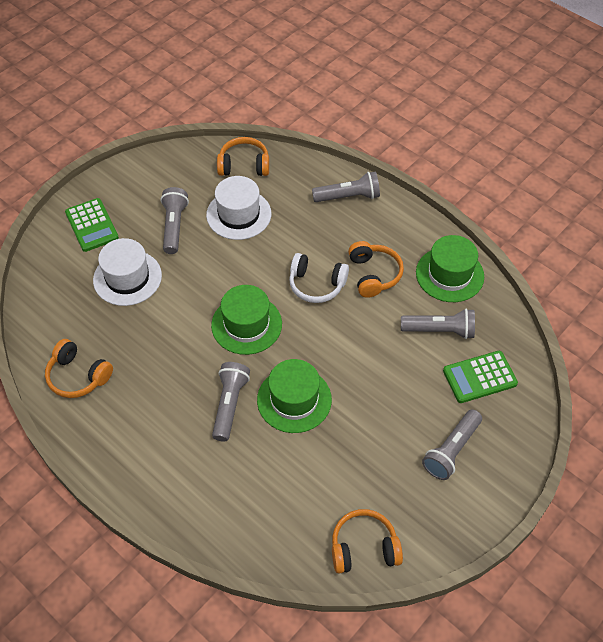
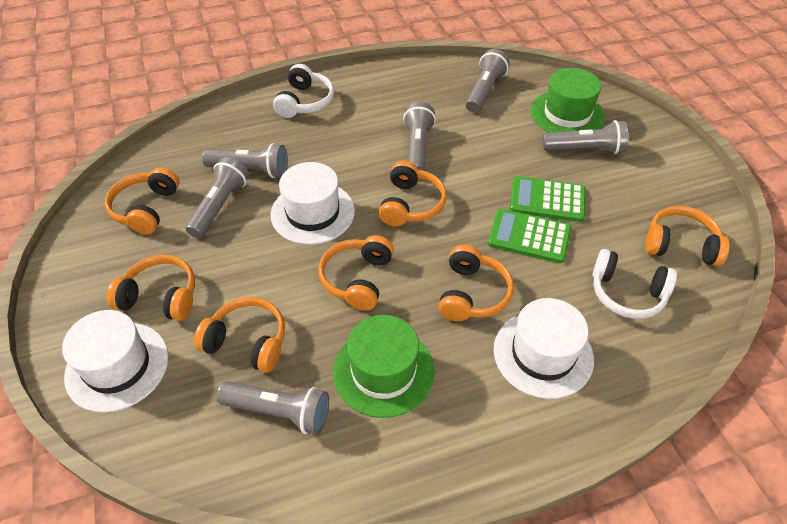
green hat: 3 -> 2
grey flashlight: 5 -> 6
orange headphones: 4 -> 7
white hat: 2 -> 3
white headphones: 1 -> 2

